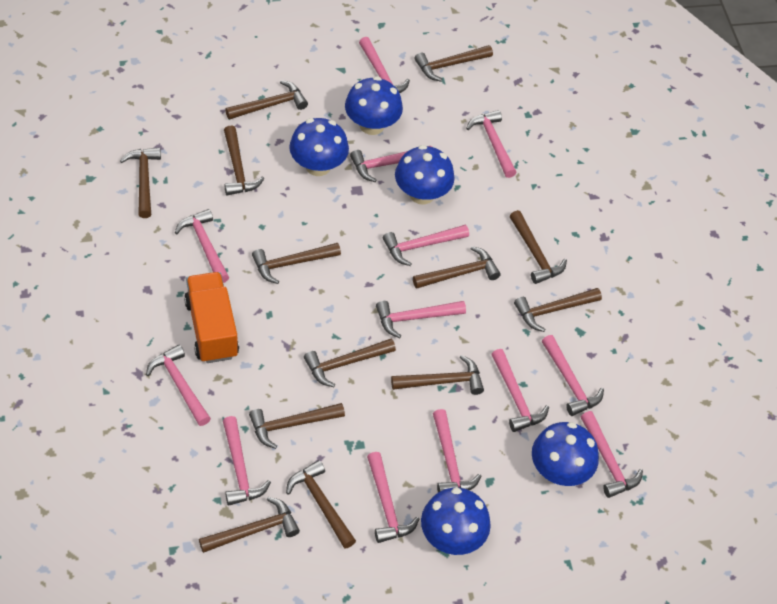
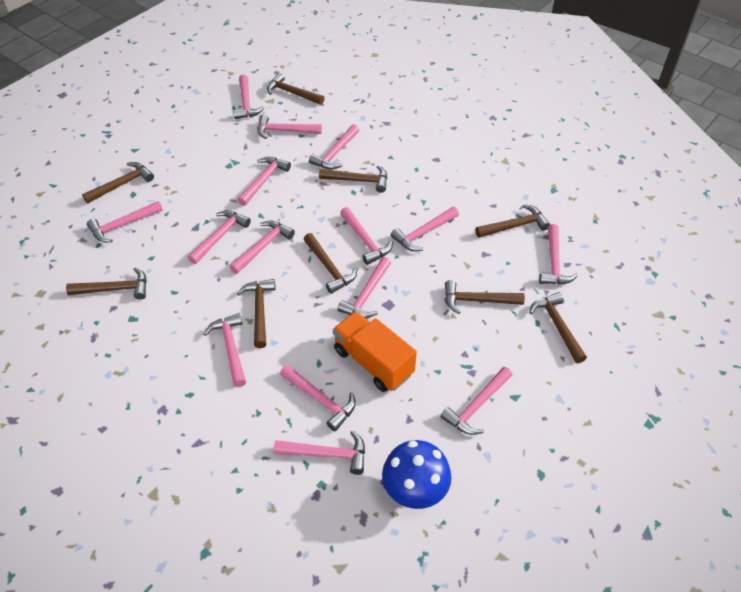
blue mushroom: 5 -> 1
brown hammer: 13 -> 9
pink hammer: 13 -> 15

